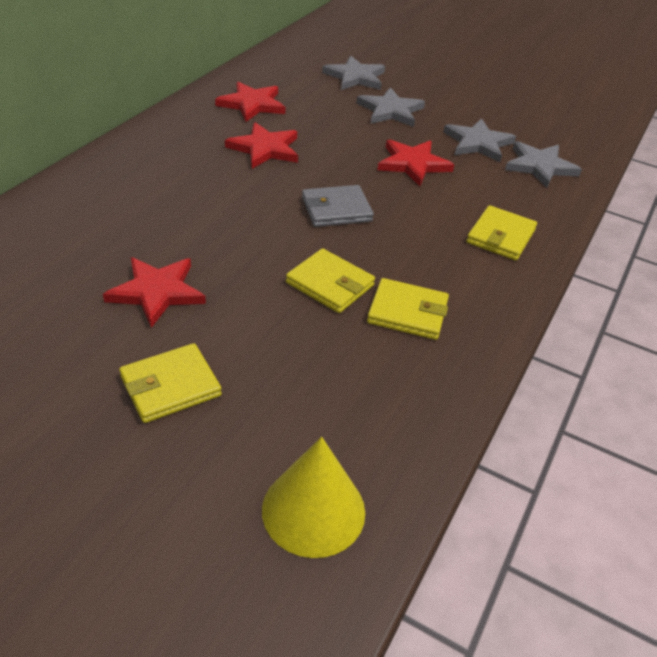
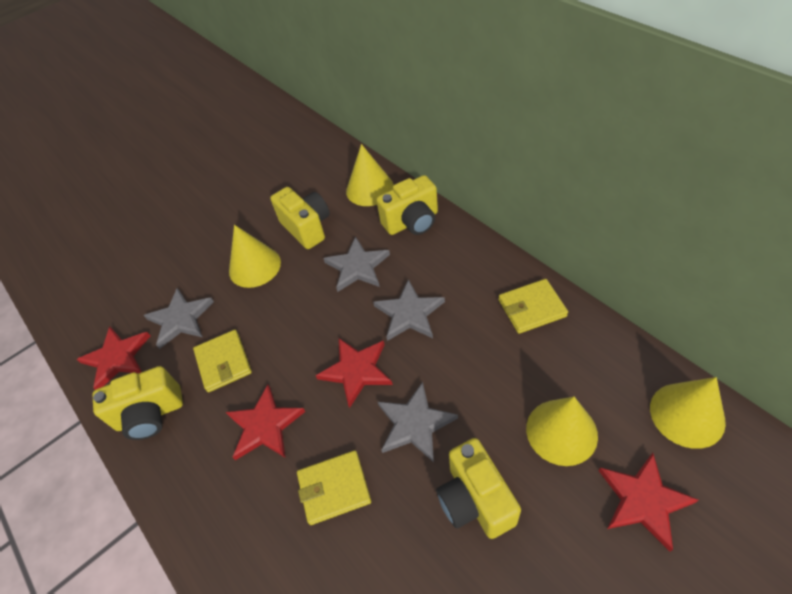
grey wallet: 1 -> 0
yellow camera: 0 -> 4
yellow cone: 1 -> 4
yellow wallet: 4 -> 3

